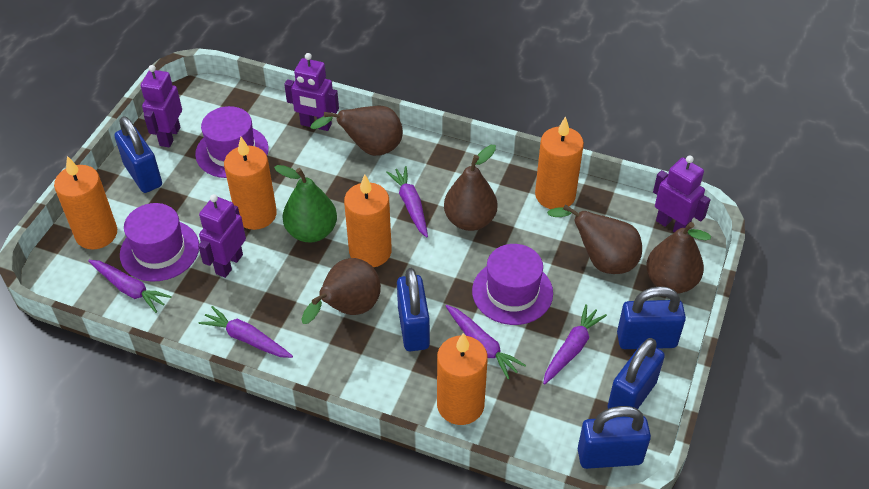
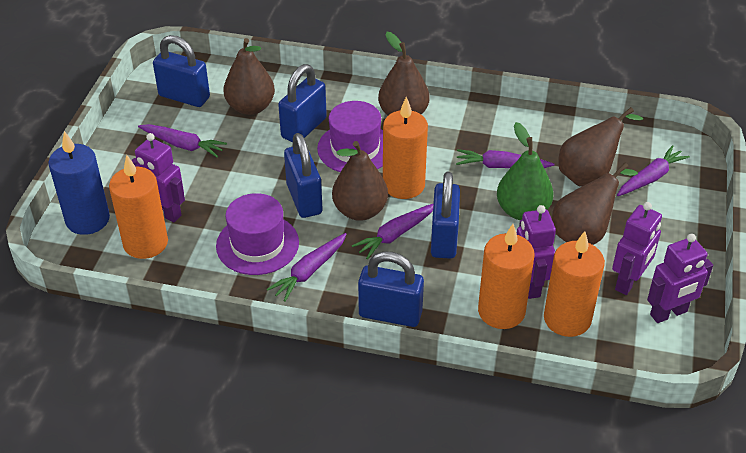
blue candle: 0 -> 1
orange candle: 5 -> 4
purple hat: 3 -> 2

